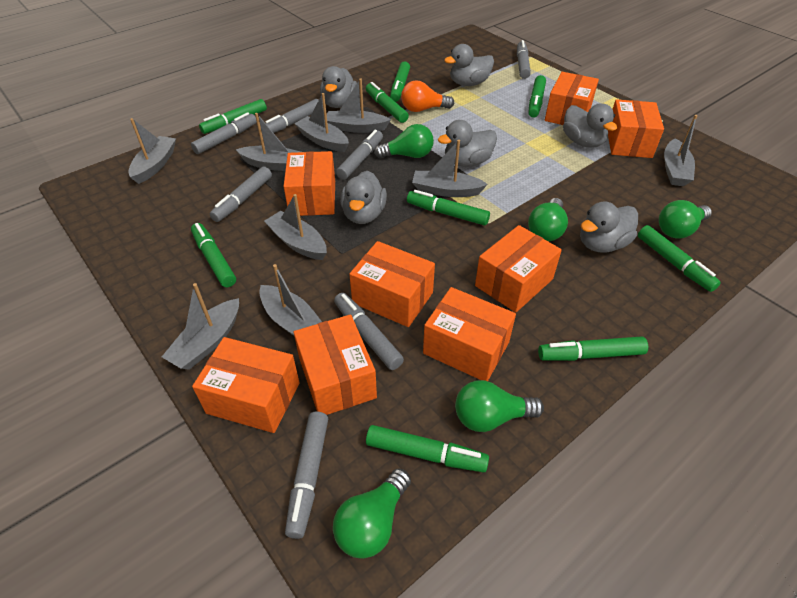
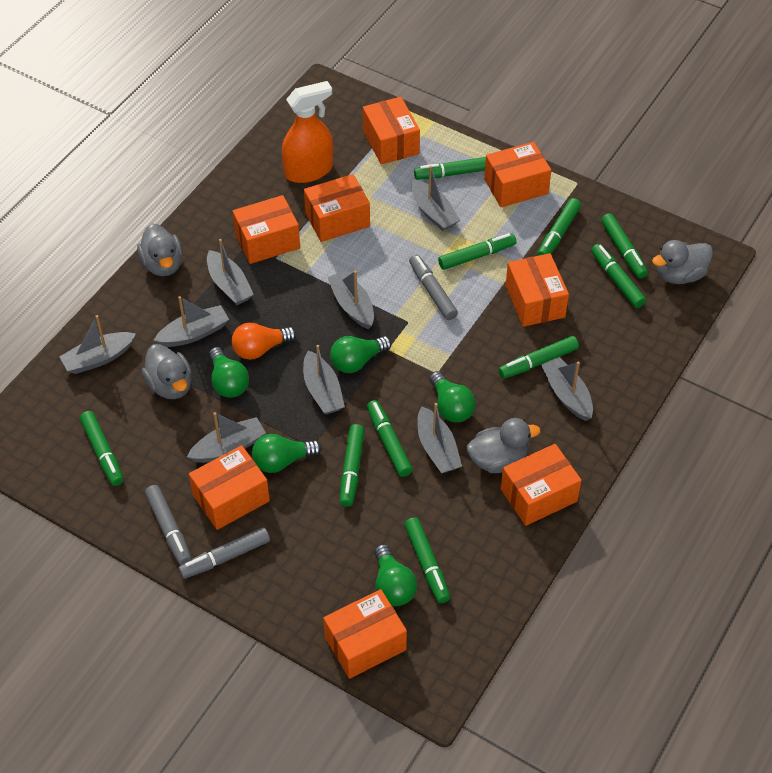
green marker: 9 -> 10
grey duck: 6 -> 4
grey marker: 7 -> 3
orange spray bottle: 0 -> 1

